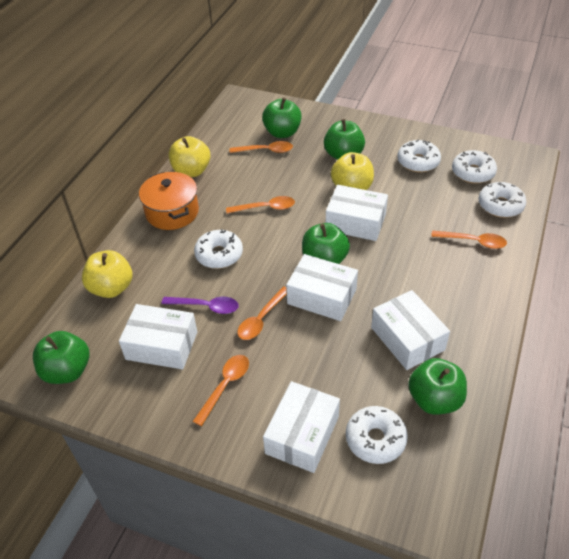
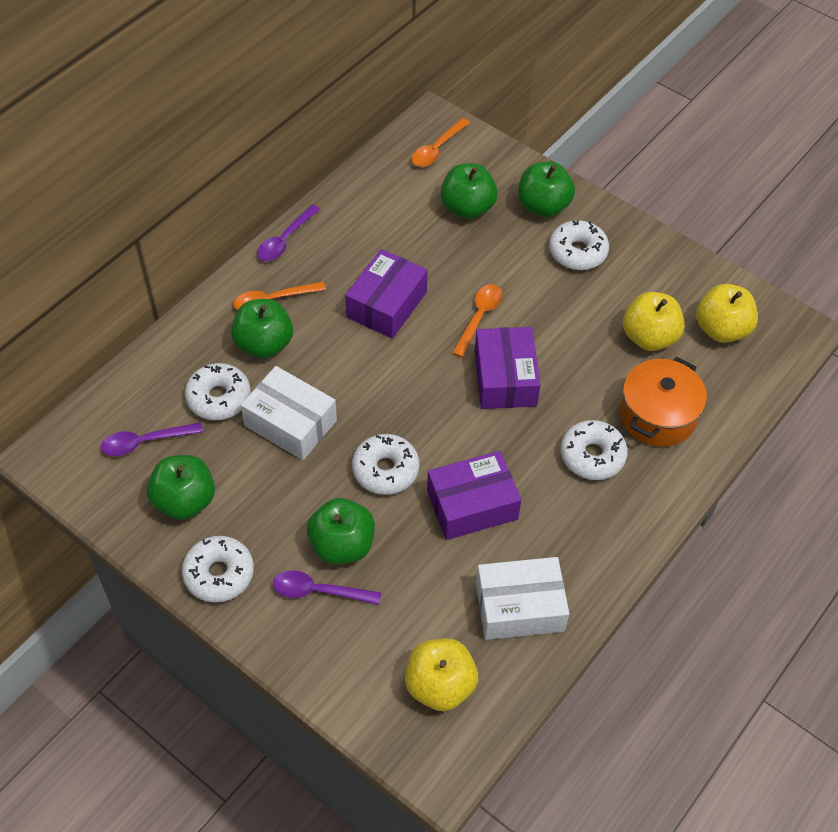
orange spoon: 5 -> 3
purple box: 0 -> 3
purple spoon: 1 -> 3
white box: 5 -> 2

